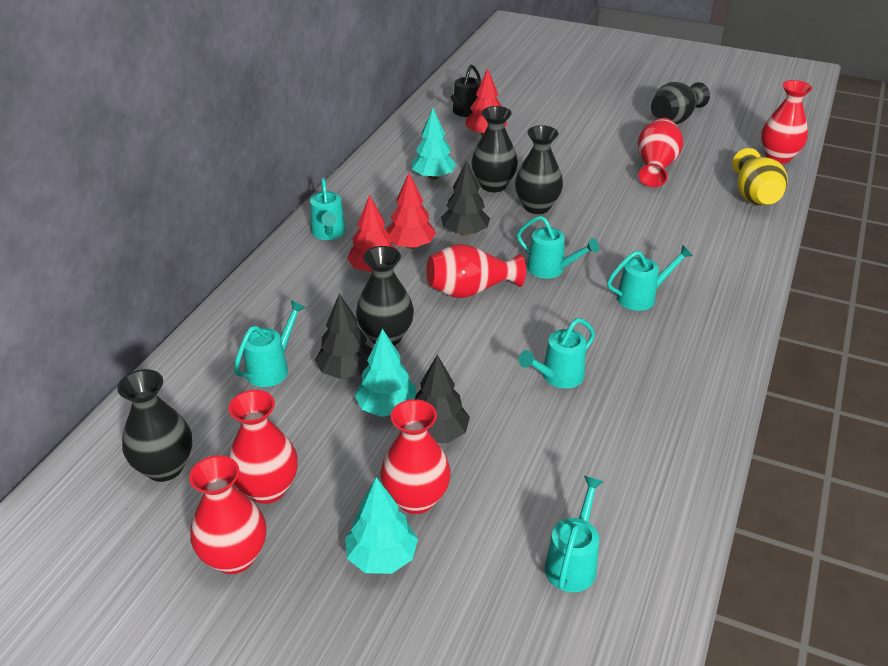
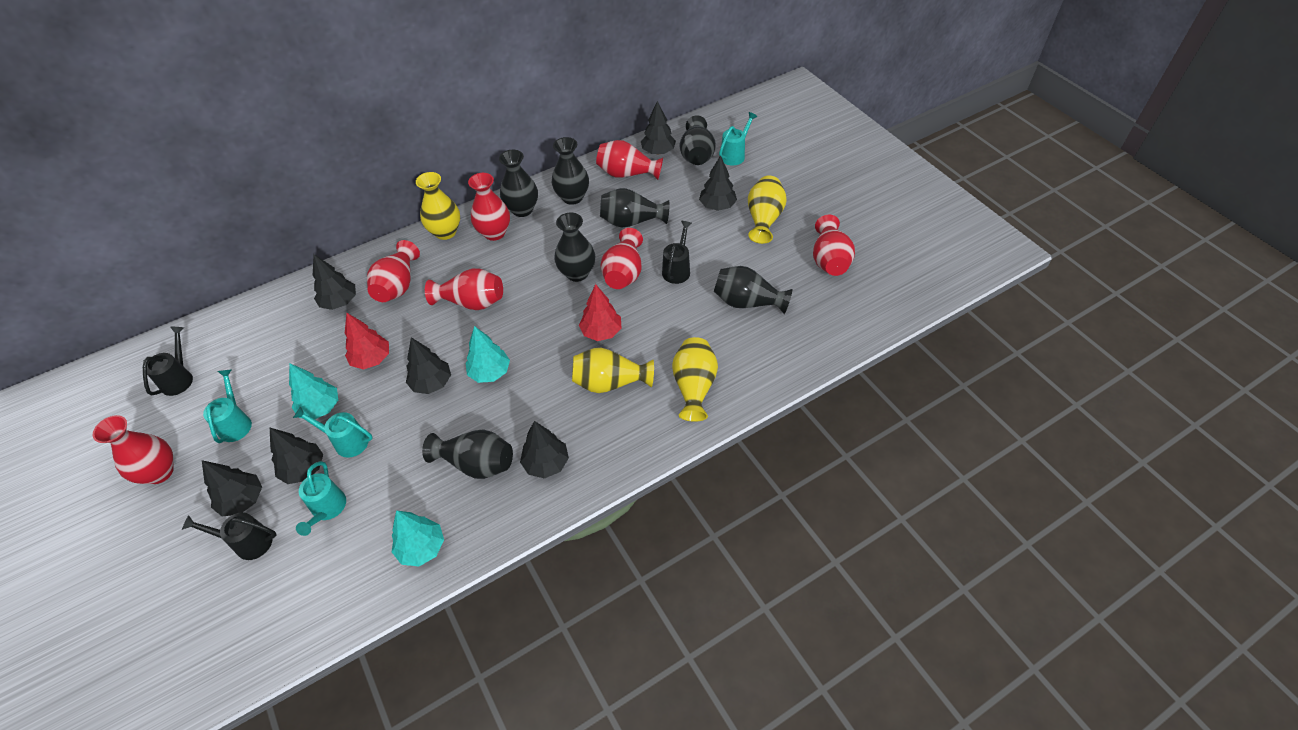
black tree: 3 -> 7
black vase: 5 -> 7
black watering can: 1 -> 3
red tree: 3 -> 2
red vase: 6 -> 7
turquoise watering can: 6 -> 4
yellow vase: 1 -> 4

